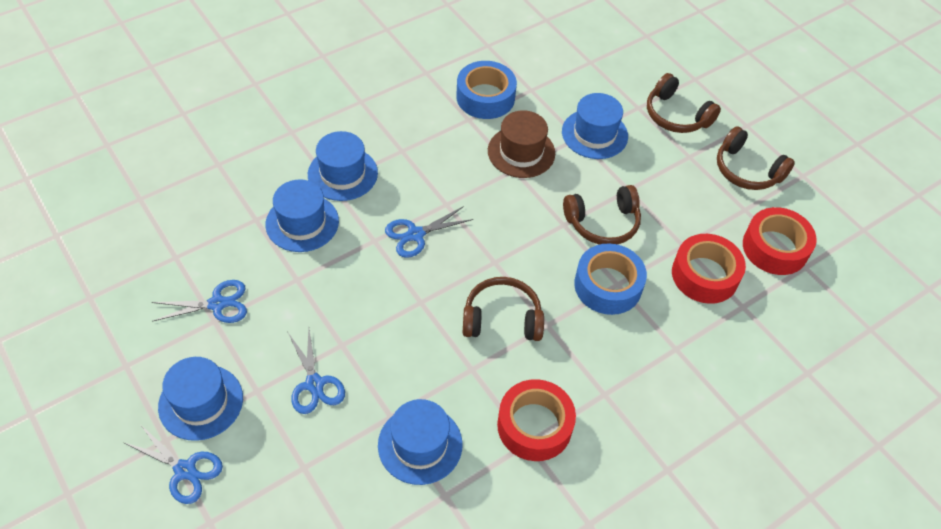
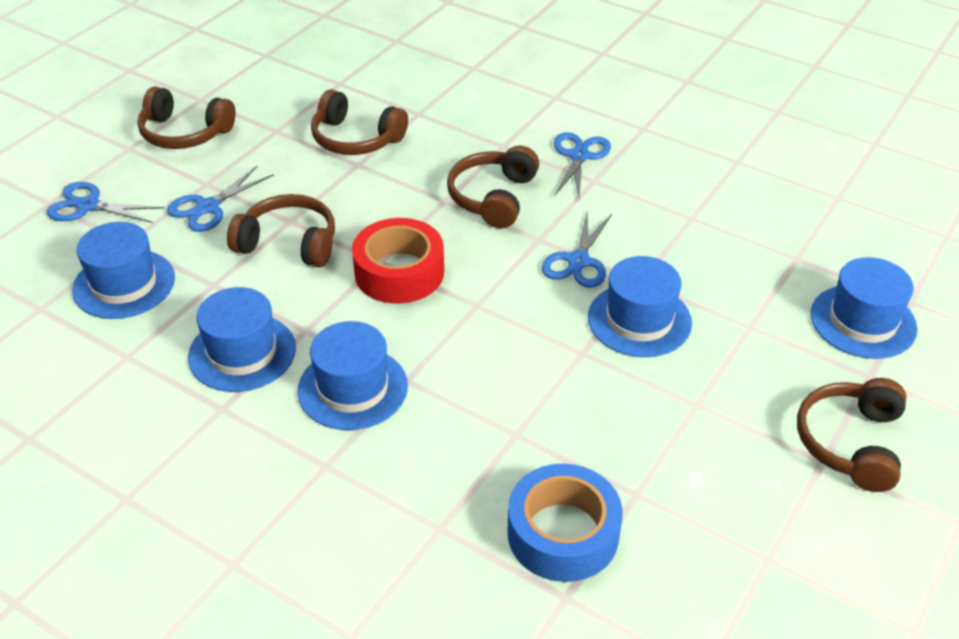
blue tape: 2 -> 1
brown hat: 1 -> 0
brown headphones: 4 -> 5
red tape: 3 -> 1

